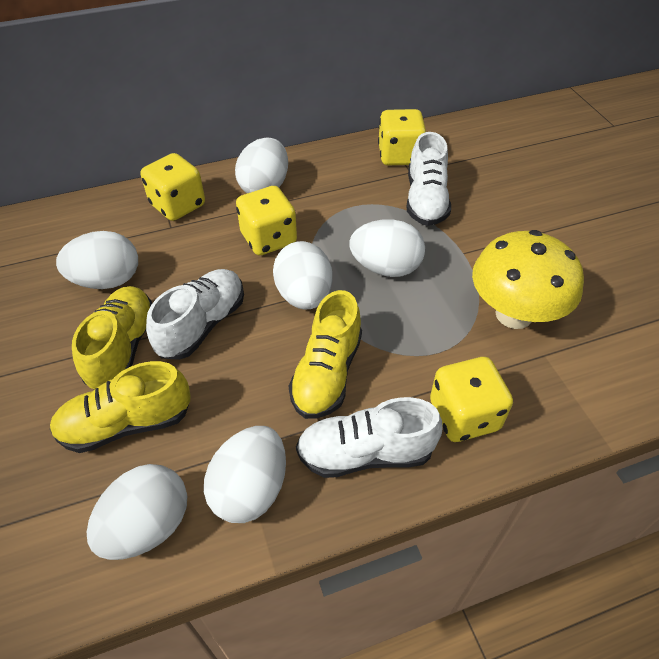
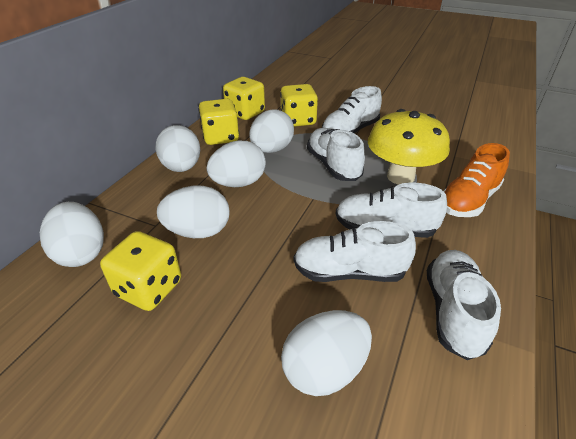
orange shoe: 0 -> 1
white shoe: 3 -> 5
yellow shoe: 3 -> 0

